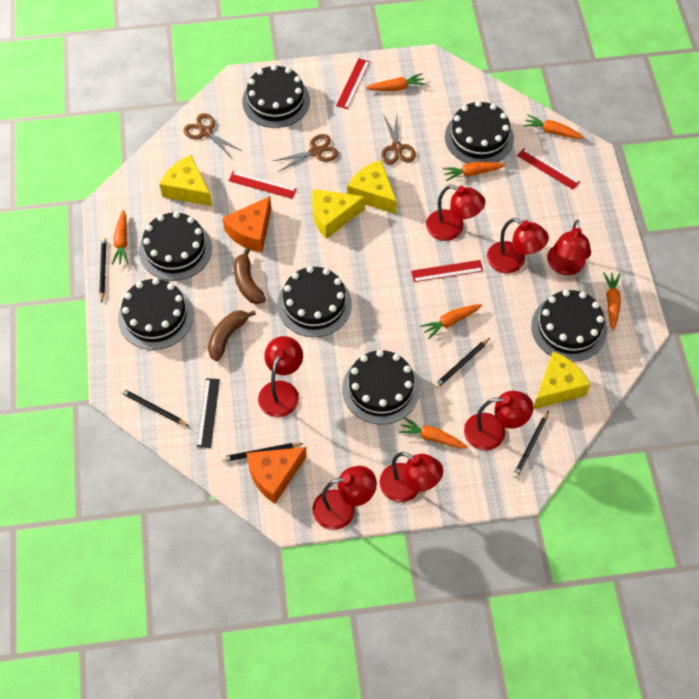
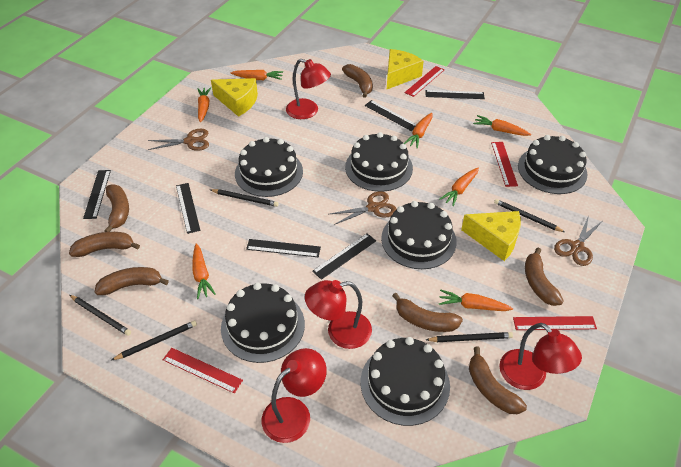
black cake: 7 -> 6
black ruler: 1 -> 6
brown banana: 2 -> 7
orange cheese: 2 -> 0
red lamp: 7 -> 4
yellow cheese: 4 -> 3

